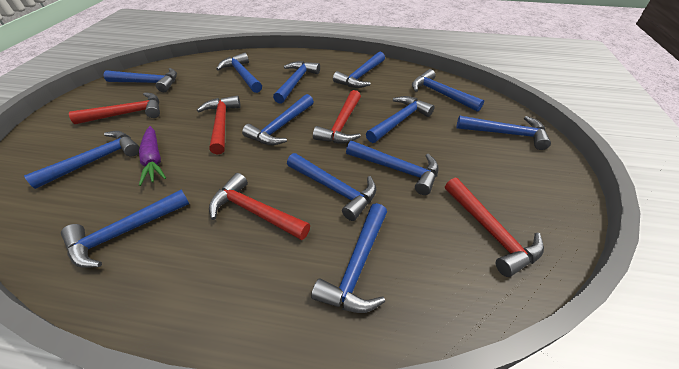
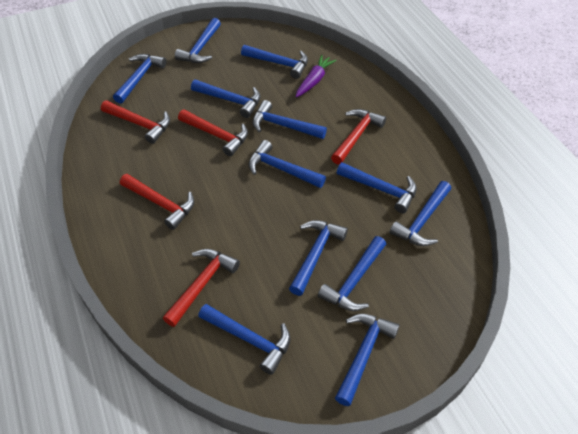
blue hammer: 13 -> 12

